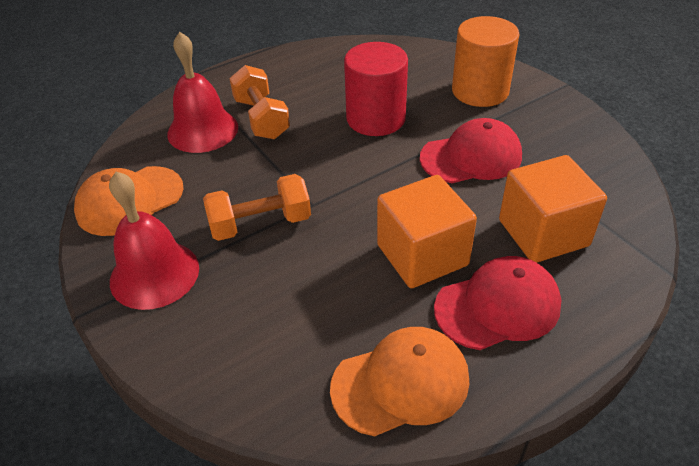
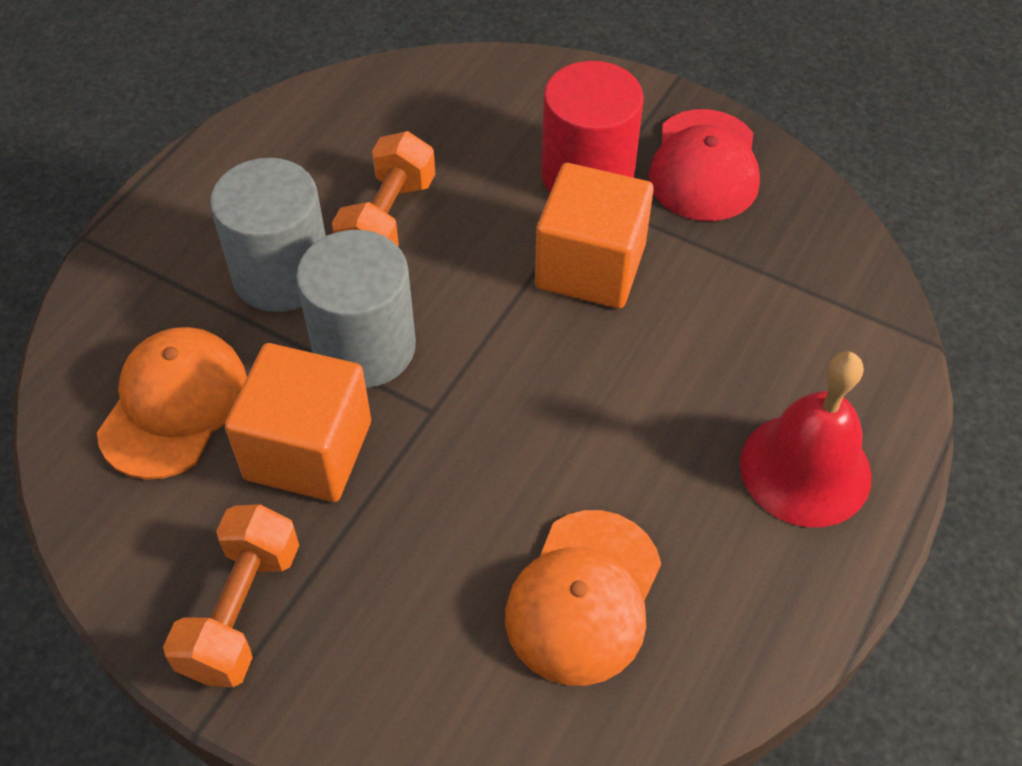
grey cylinder: 0 -> 2
orange cylinder: 1 -> 0
red bell: 2 -> 1
red cap: 2 -> 1

